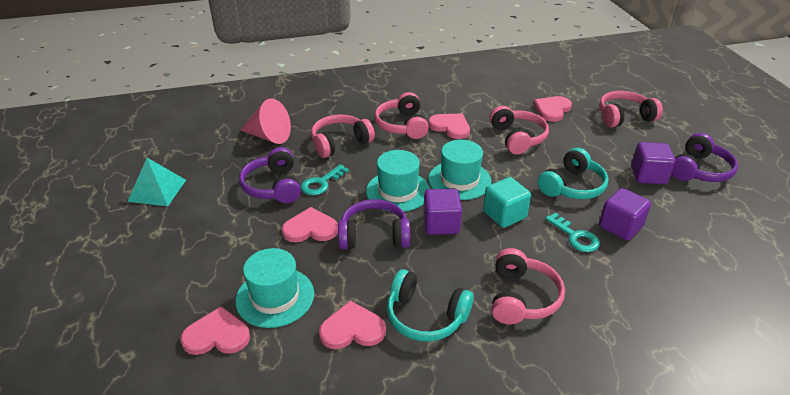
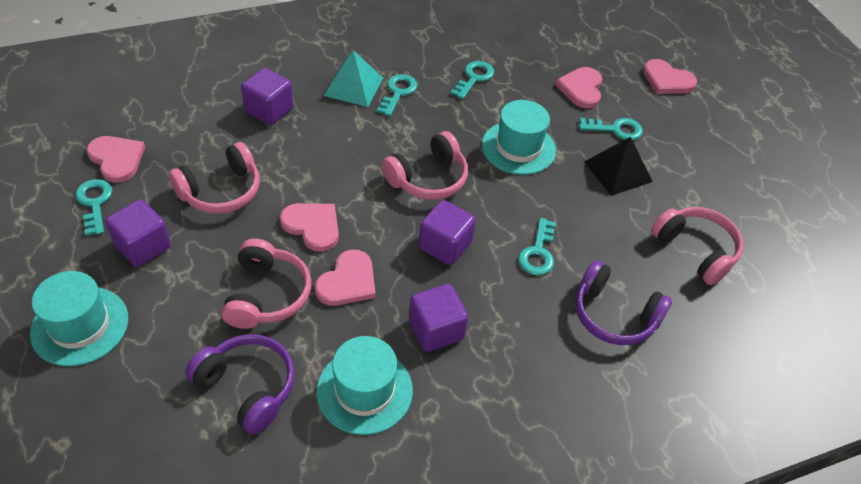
black pyramid: 0 -> 1
pink cone: 1 -> 0
pink headphones: 5 -> 4
purple cube: 3 -> 4
purple headphones: 3 -> 2
turquoise cube: 1 -> 0
turquoise headphones: 2 -> 0
turquoise key: 2 -> 5

